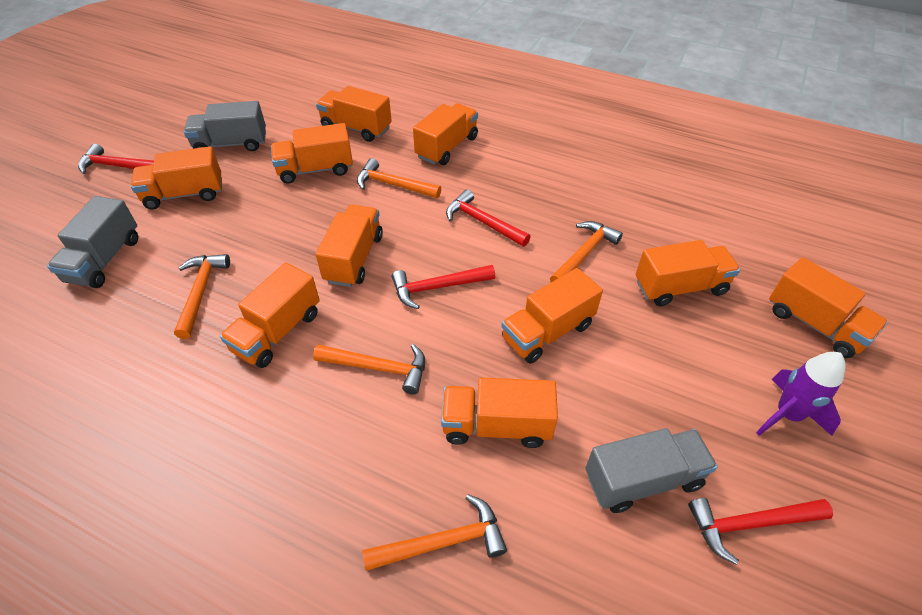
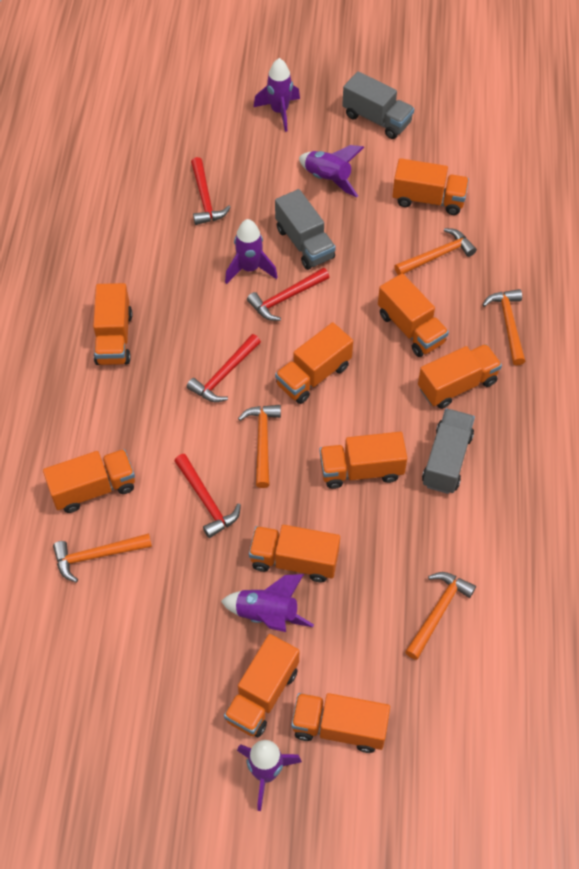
purple rocket: 1 -> 5

